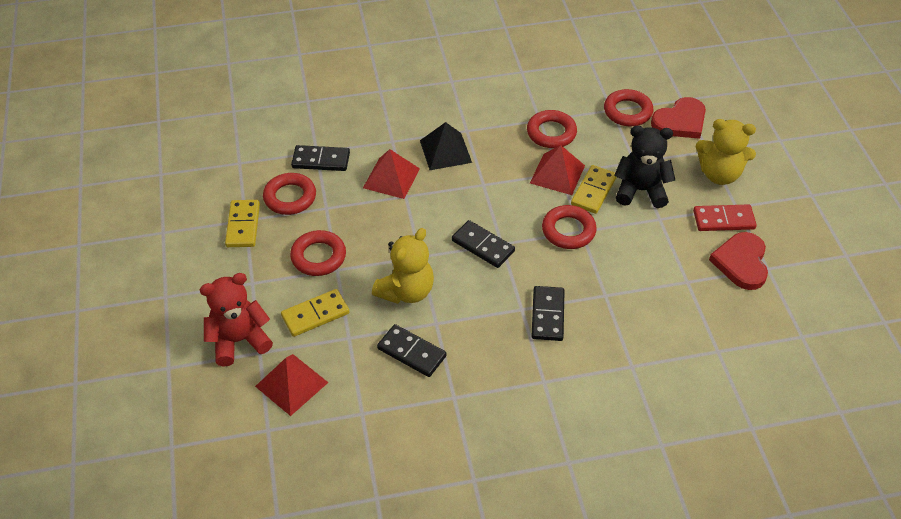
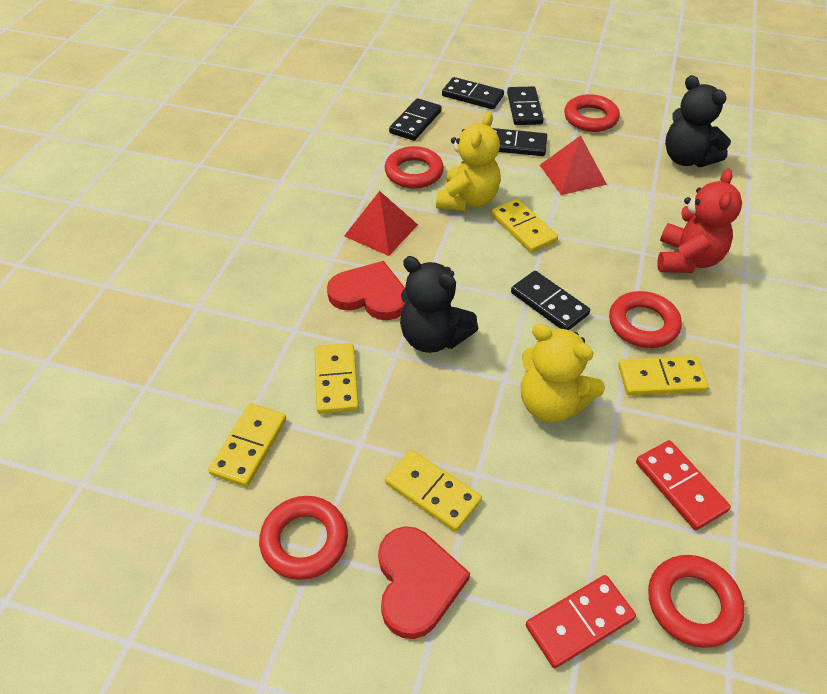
black domino: 4 -> 5
black pyramid: 1 -> 0
black teddy bear: 1 -> 2
red domino: 1 -> 2
red pyramid: 3 -> 2
yellow domino: 3 -> 5

